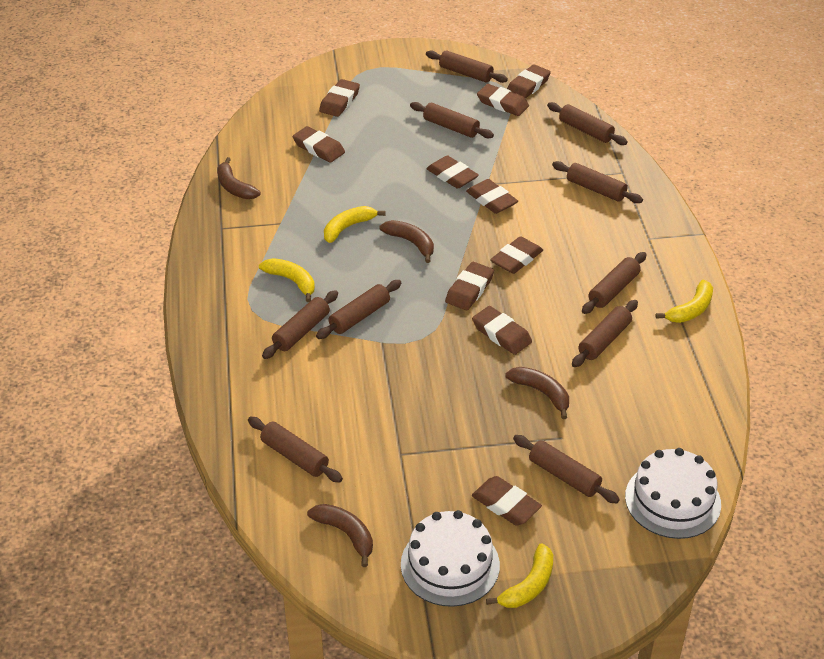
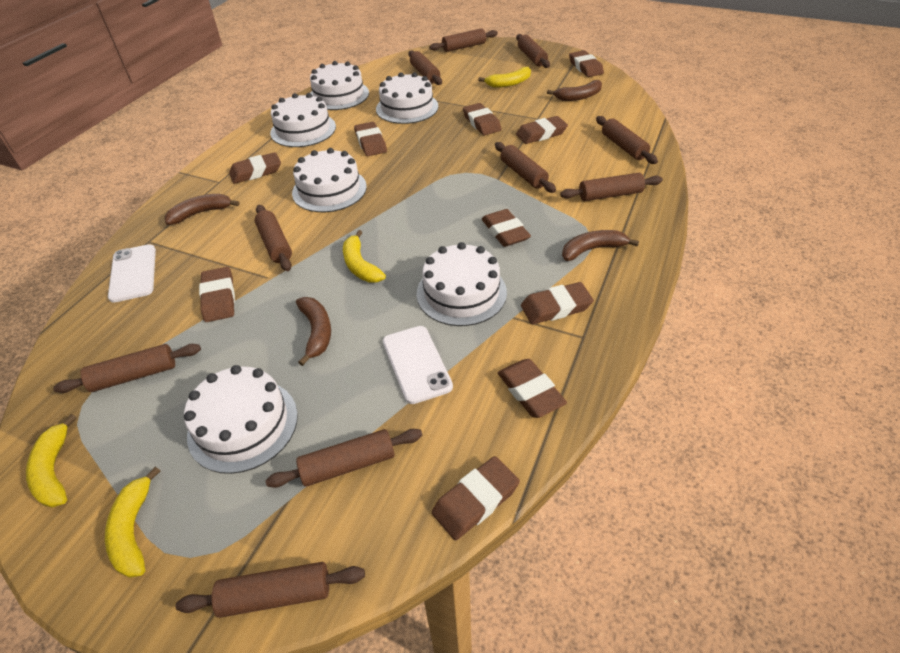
white cake: 2 -> 6
white phone: 0 -> 2

